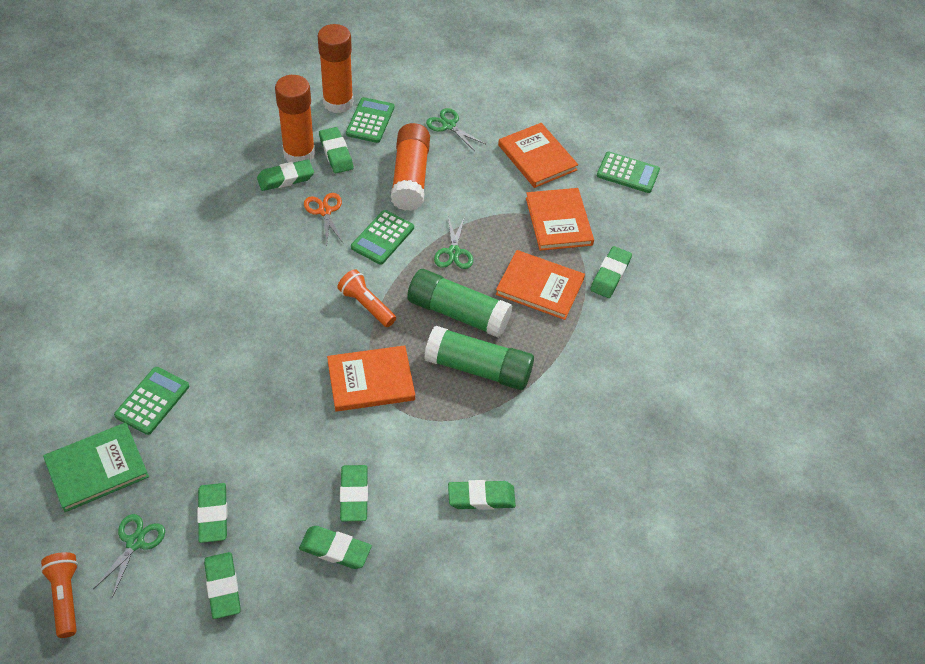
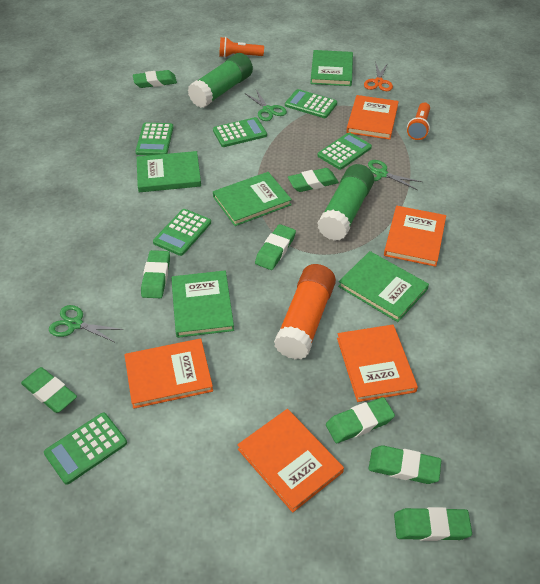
green book: 1 -> 5
green calculator: 4 -> 6
orange book: 4 -> 5
orange glue stick: 3 -> 1

